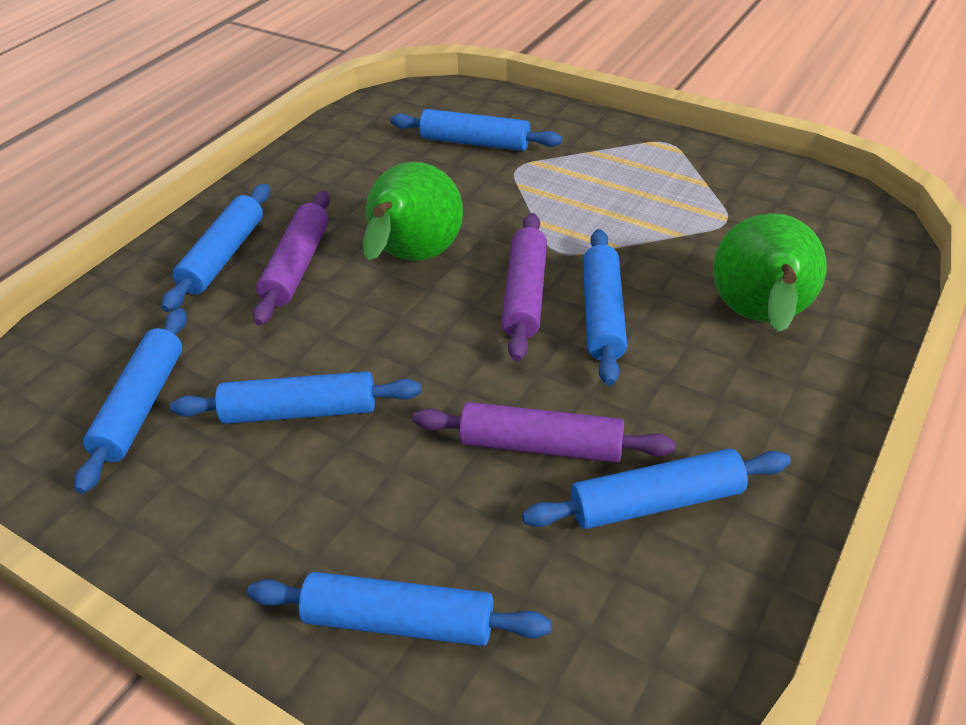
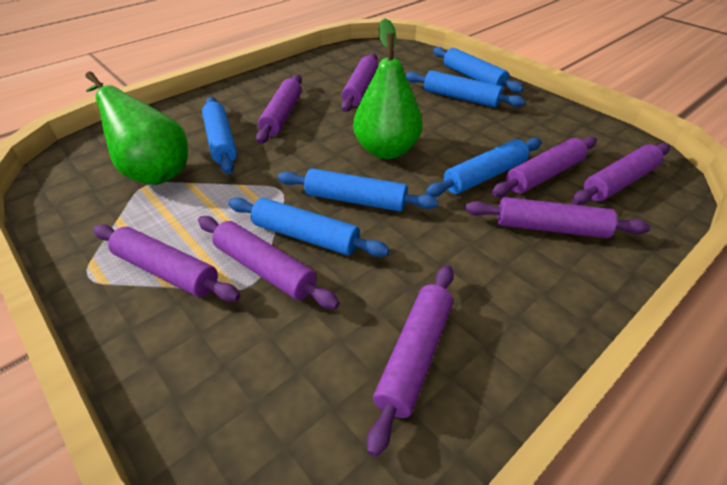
blue rolling pin: 7 -> 6
purple rolling pin: 3 -> 8

